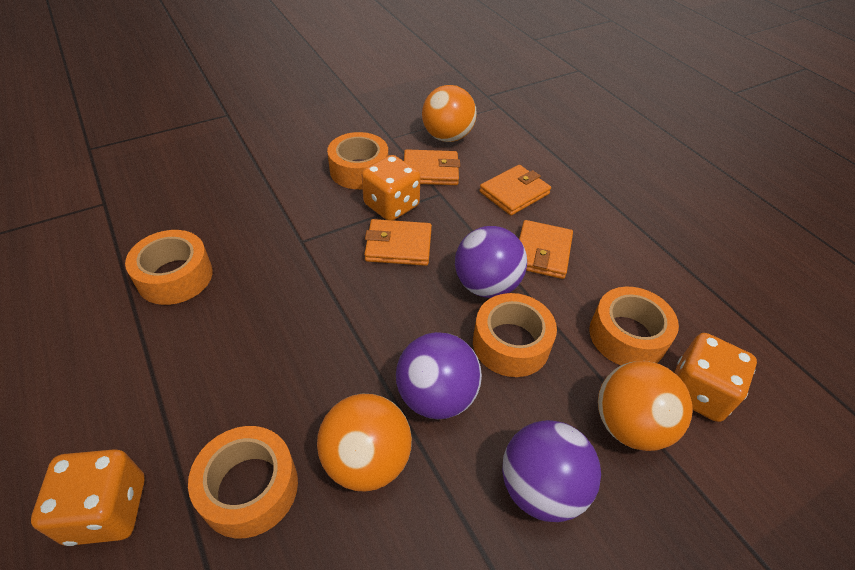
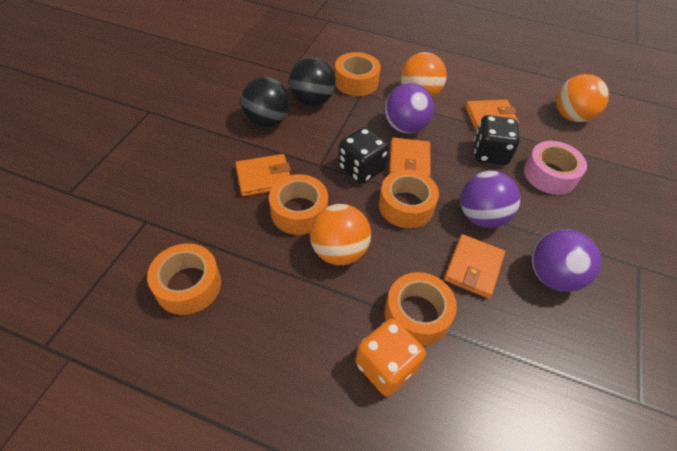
black ball: 0 -> 2
black dice: 0 -> 2
orange dice: 3 -> 1
pink tape: 0 -> 1

